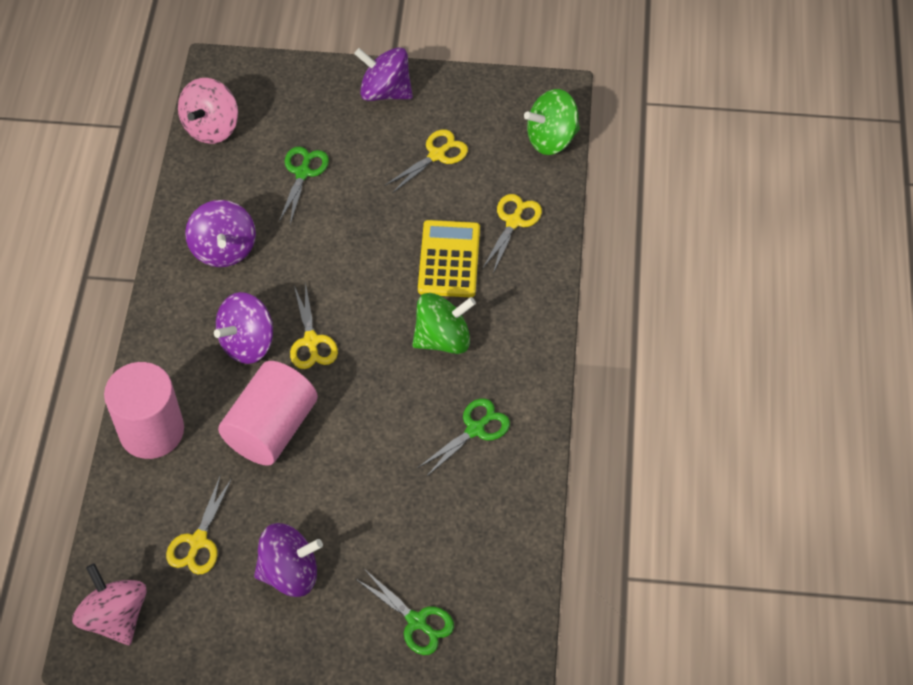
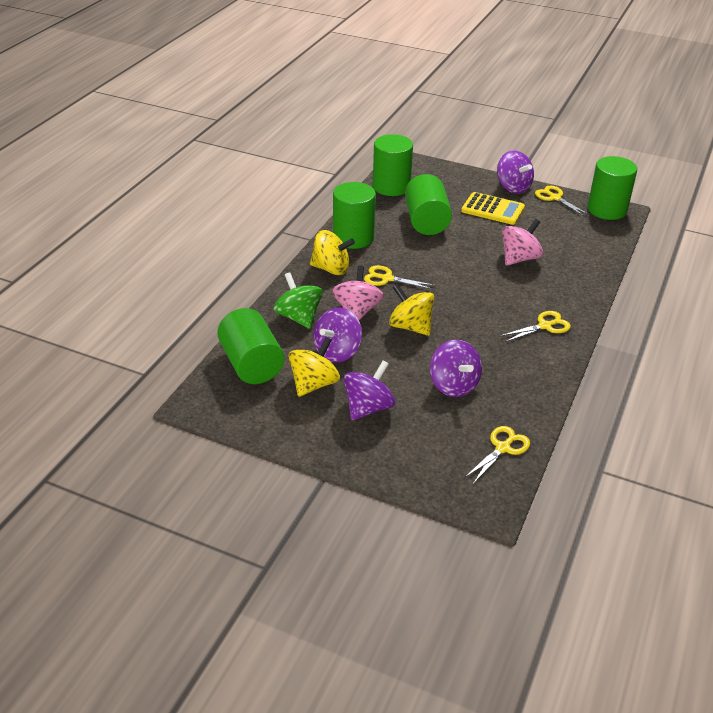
green cylinder: 0 -> 5
green scissors: 3 -> 0
green spinning top: 2 -> 1
pink cylinder: 2 -> 0
yellow spinning top: 0 -> 3

